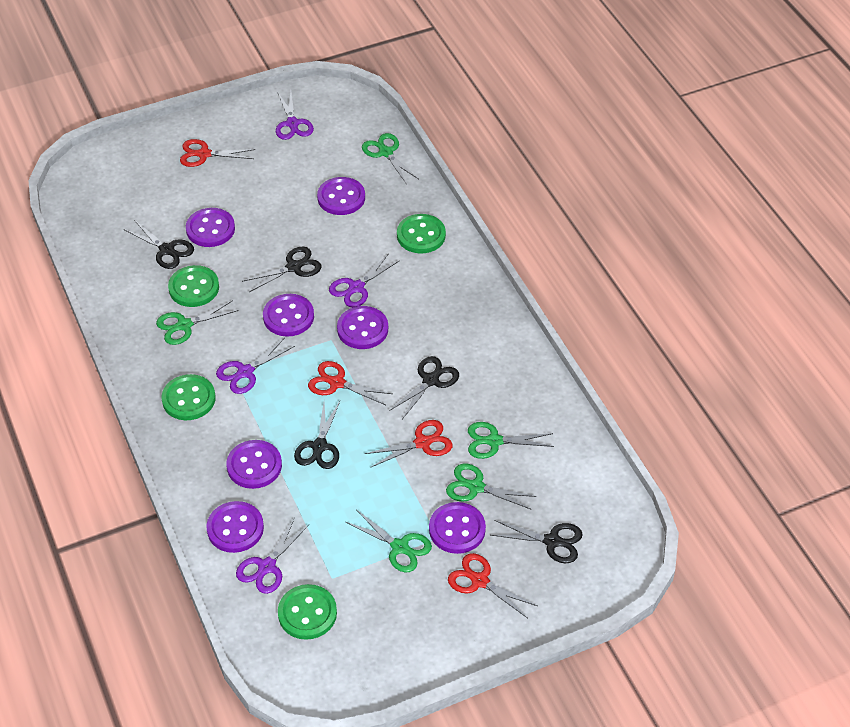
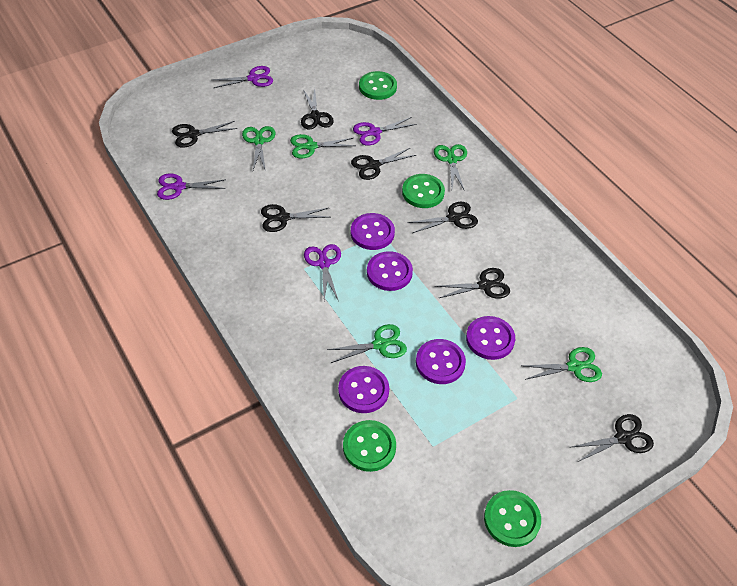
black scissors: 5 -> 7
purple button: 7 -> 5
red scissors: 4 -> 0

